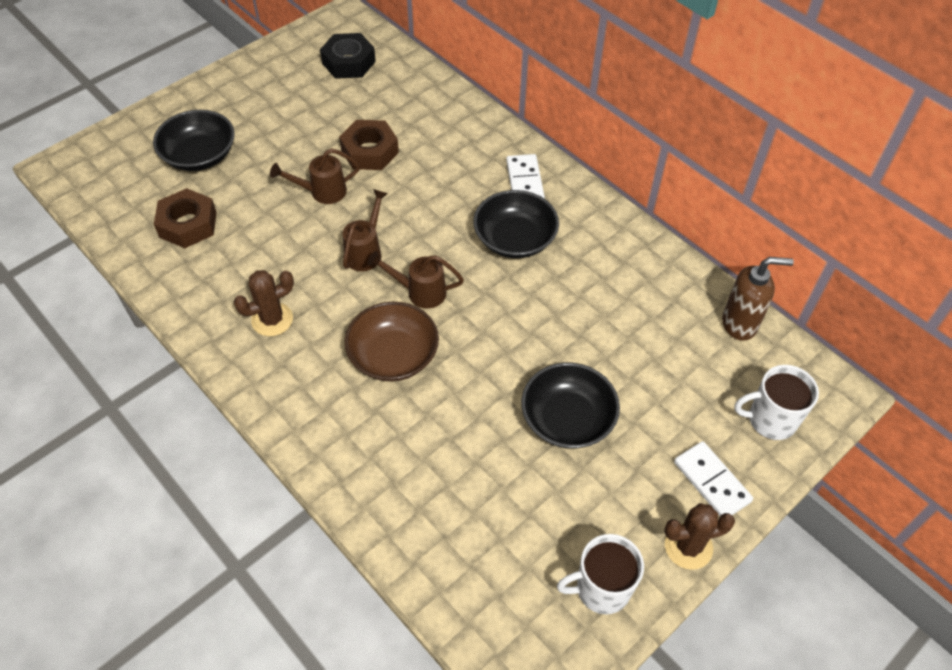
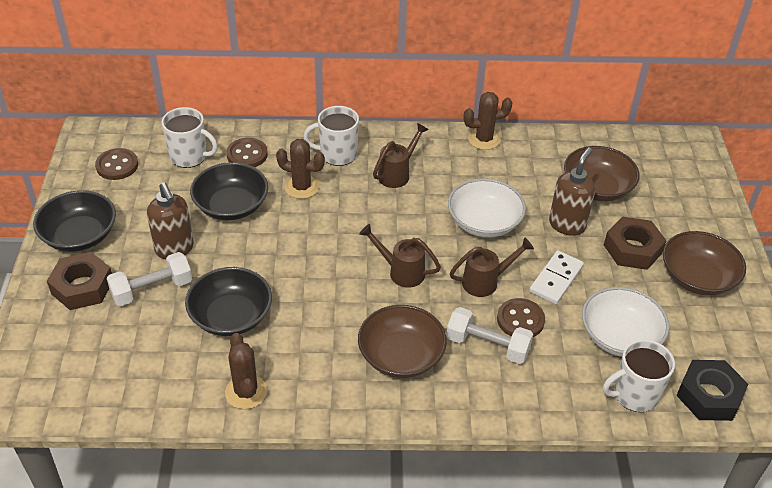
brown bowl: 1 -> 3
brown button: 0 -> 3
brown cactus: 2 -> 3
brown soap dispenser: 1 -> 2
white bowl: 0 -> 2
white domino: 2 -> 1
white dumbbell: 0 -> 2
white mug: 2 -> 3

